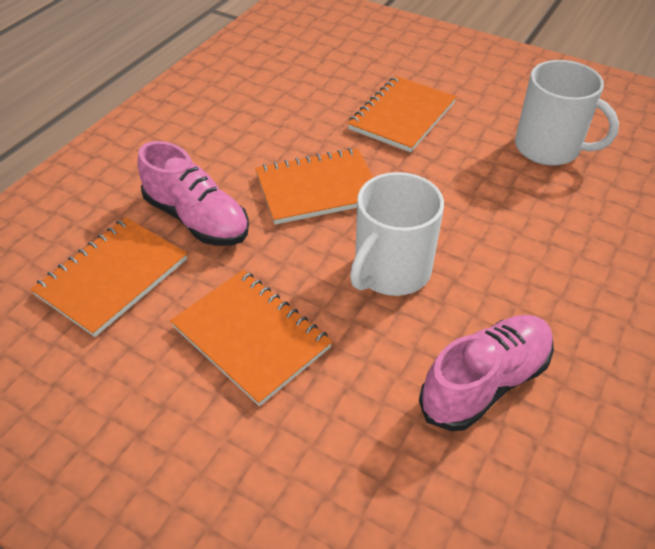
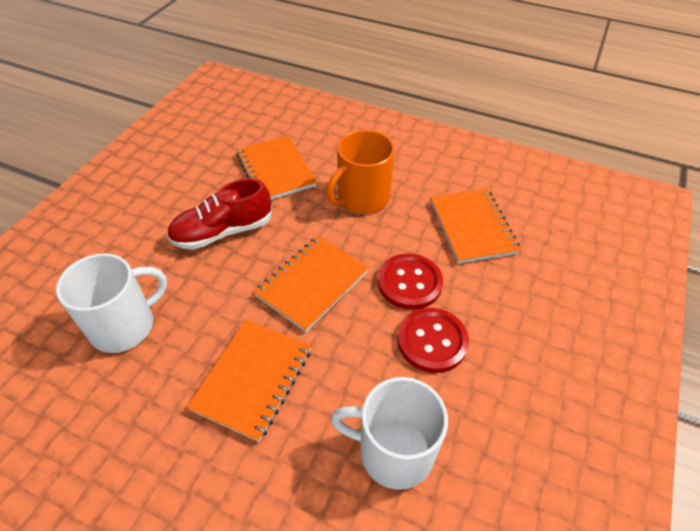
orange mug: 0 -> 1
pink shoe: 2 -> 0
red button: 0 -> 2
red shoe: 0 -> 1

